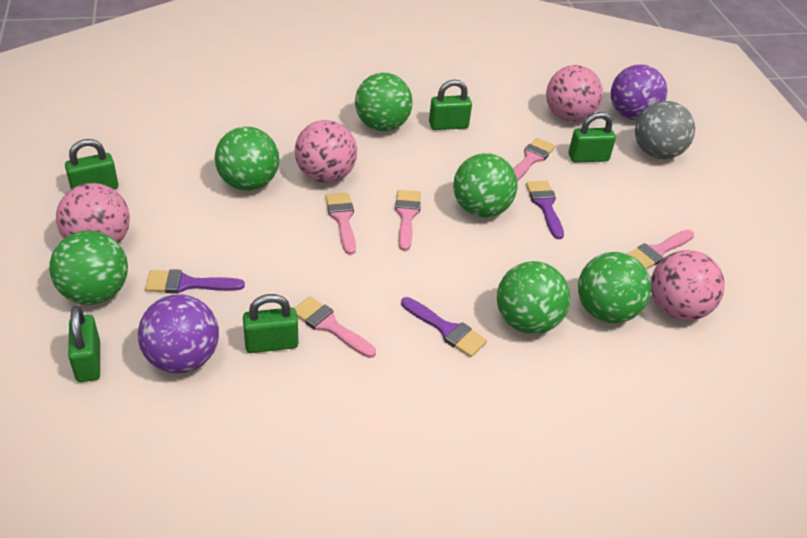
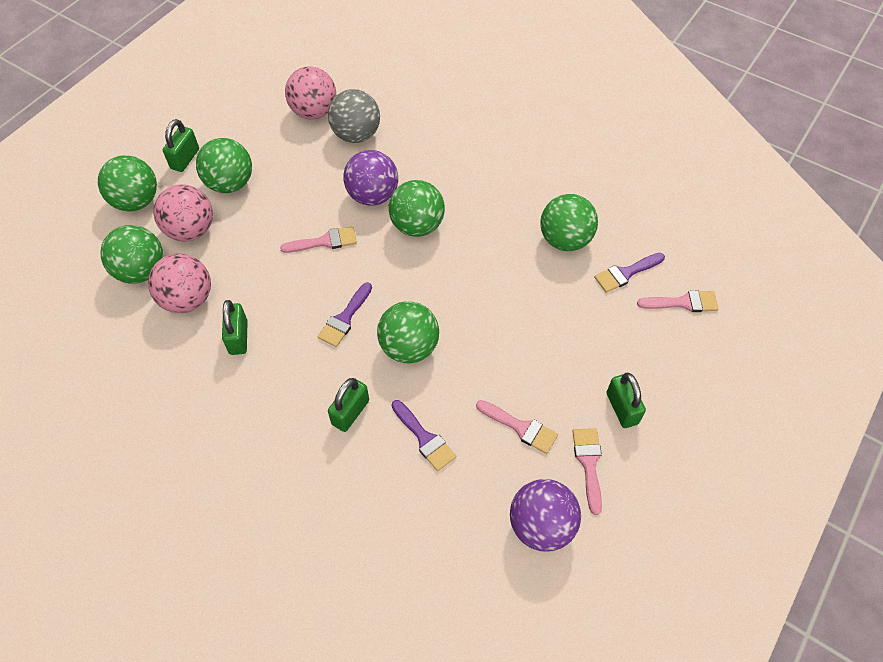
green padlock: 5 -> 4
pink ball: 4 -> 3
pink brush: 5 -> 4

